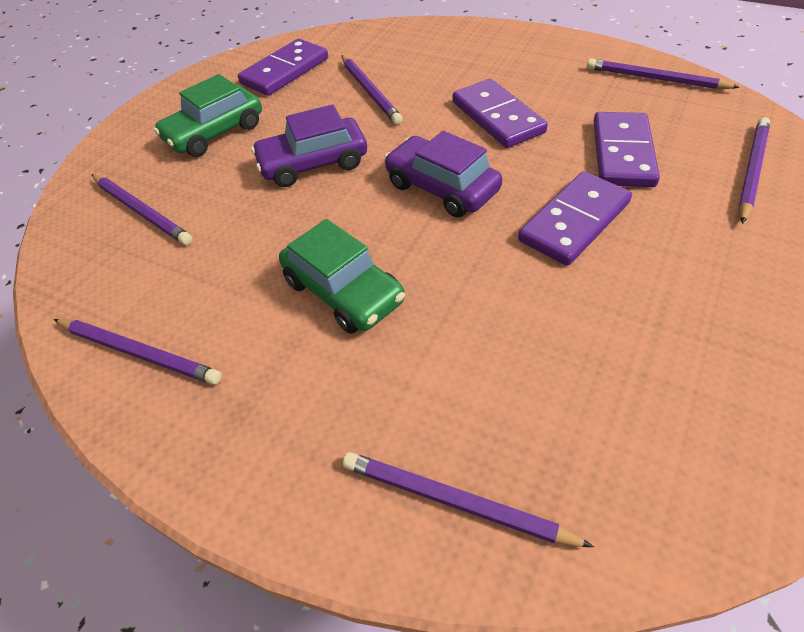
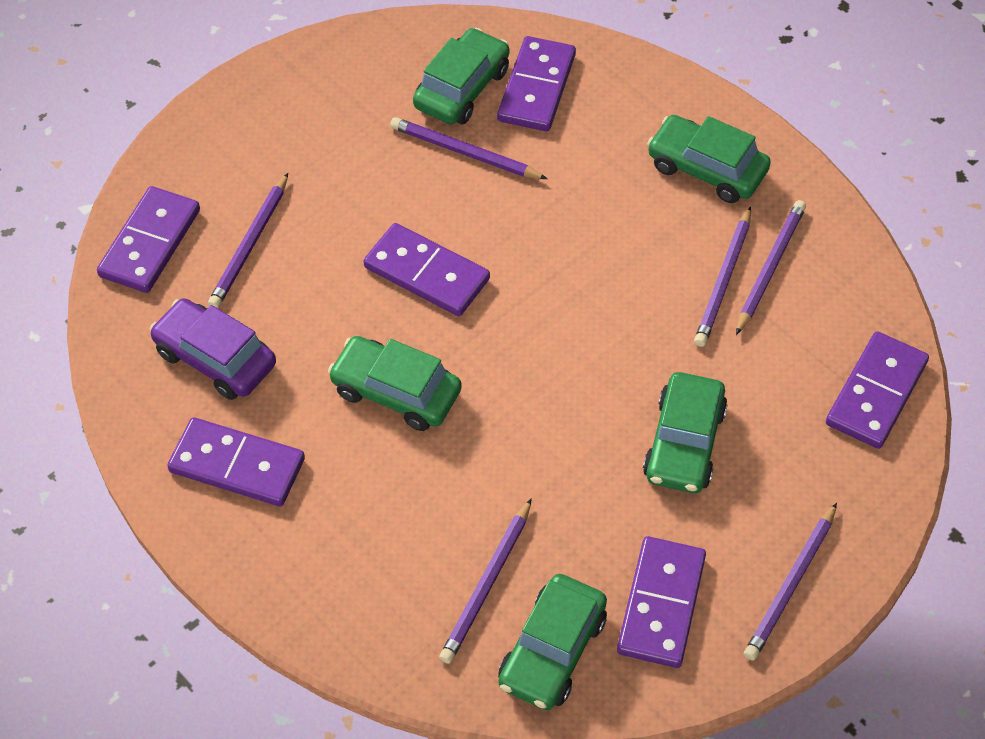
green car: 2 -> 5
purple car: 2 -> 1
purple domino: 4 -> 6

